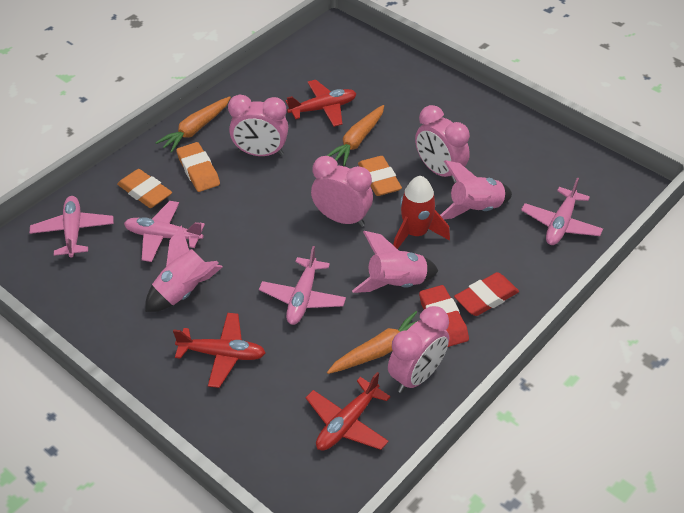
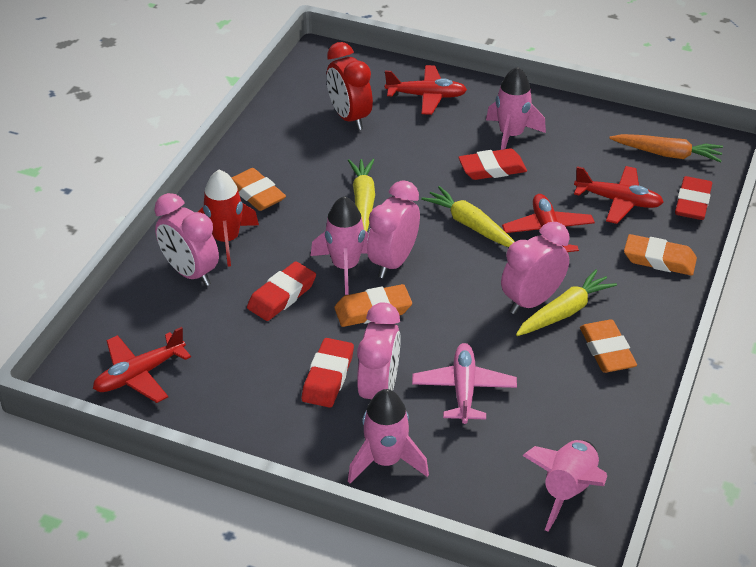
orange carrot: 3 -> 1
orange eraser: 3 -> 4
pink plane: 4 -> 1
pink rocket: 3 -> 4
red clock: 0 -> 1
red eraser: 2 -> 4
red plane: 3 -> 4
yellow carrot: 0 -> 3

